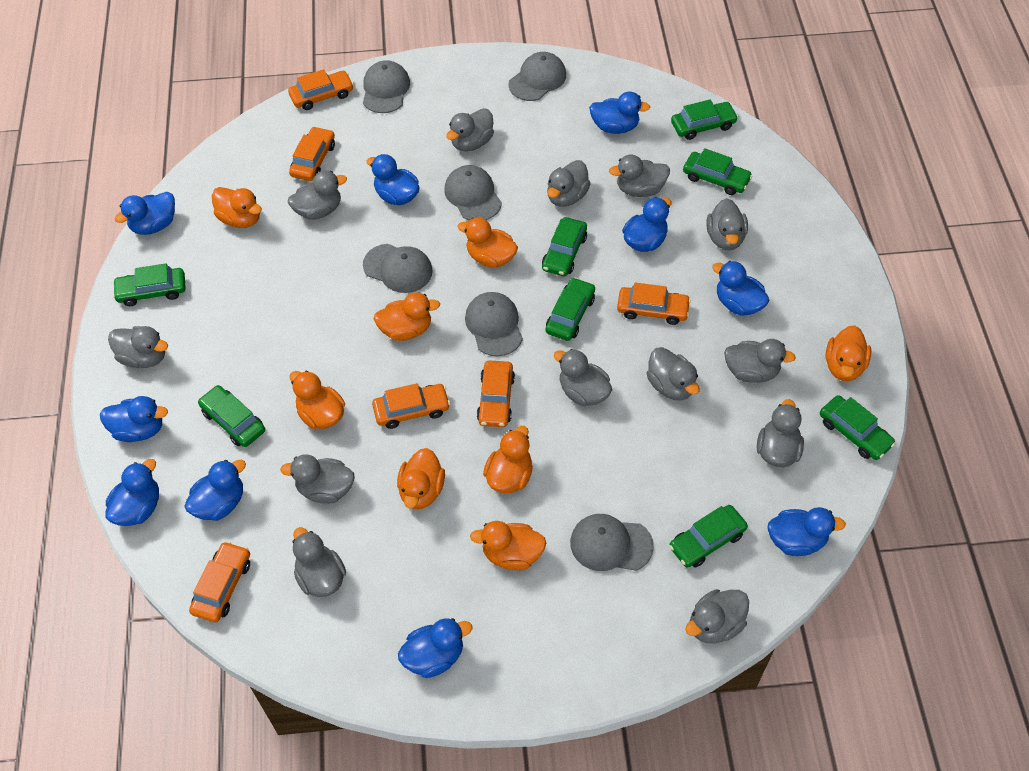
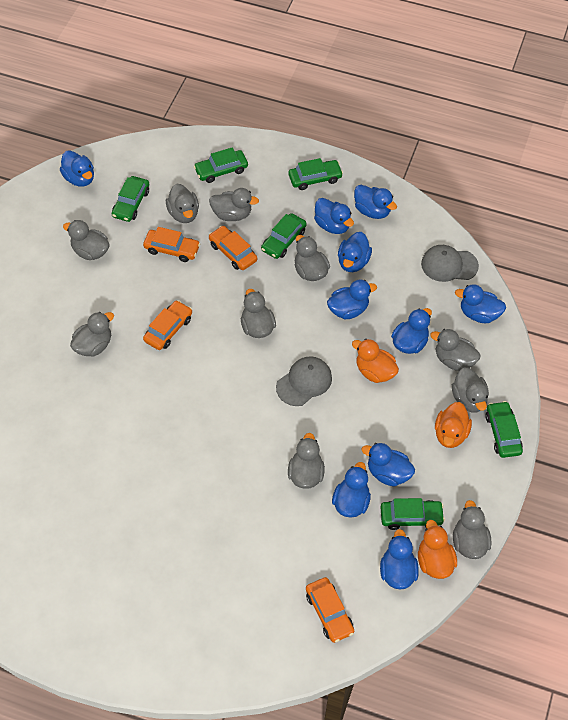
green car: 8 -> 6
grey cap: 6 -> 2
grey duck: 13 -> 10
orange car: 6 -> 4
orange duck: 8 -> 3

